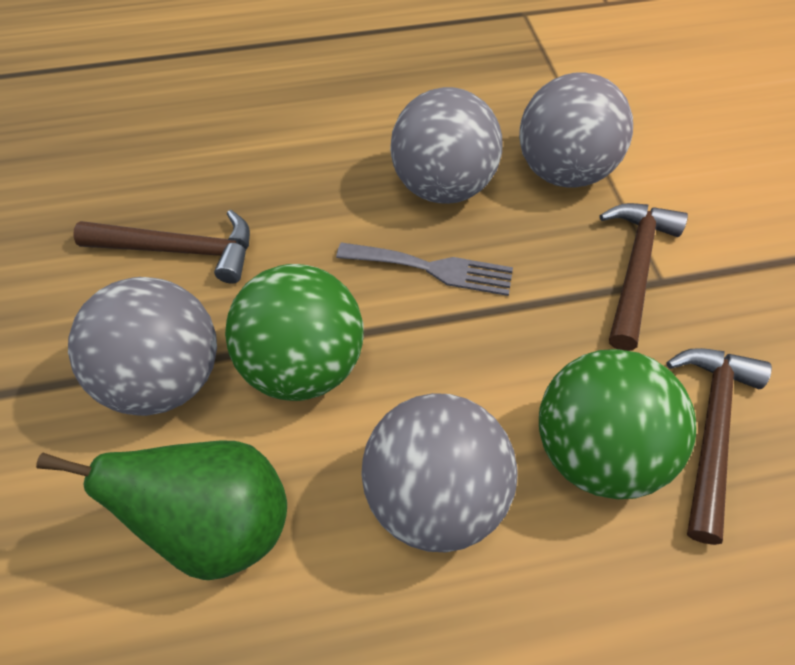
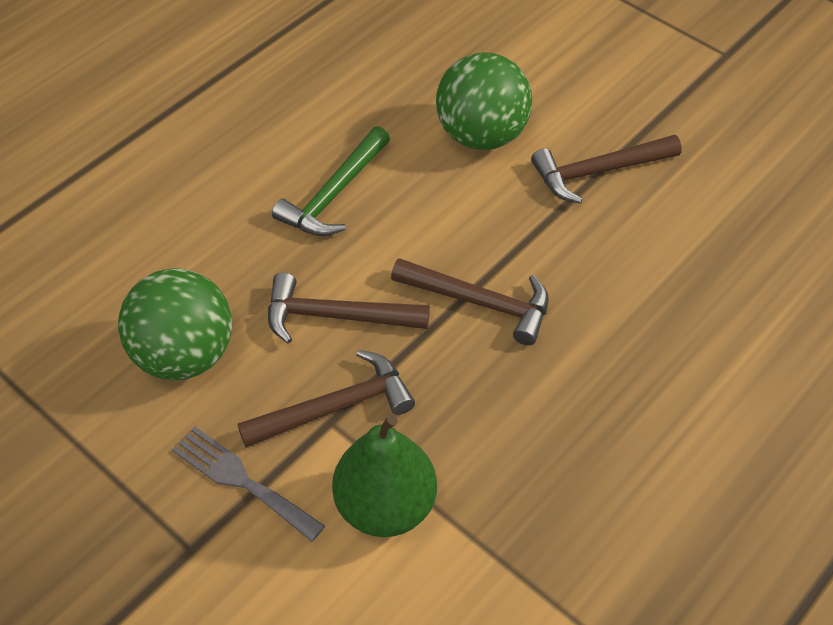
brown hammer: 3 -> 4
green hammer: 0 -> 1
grey ball: 4 -> 0

